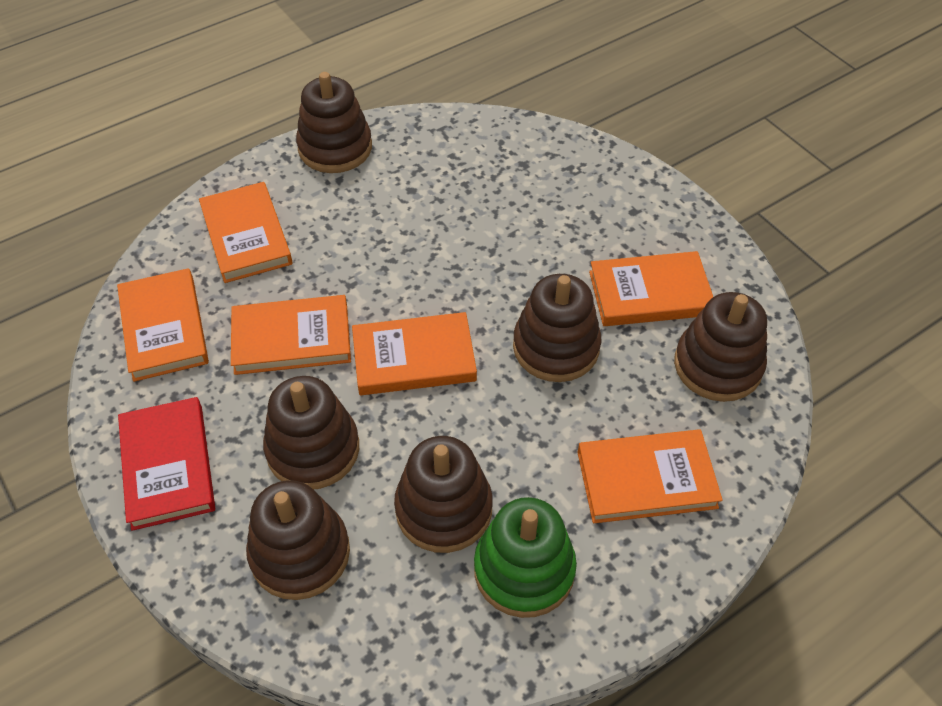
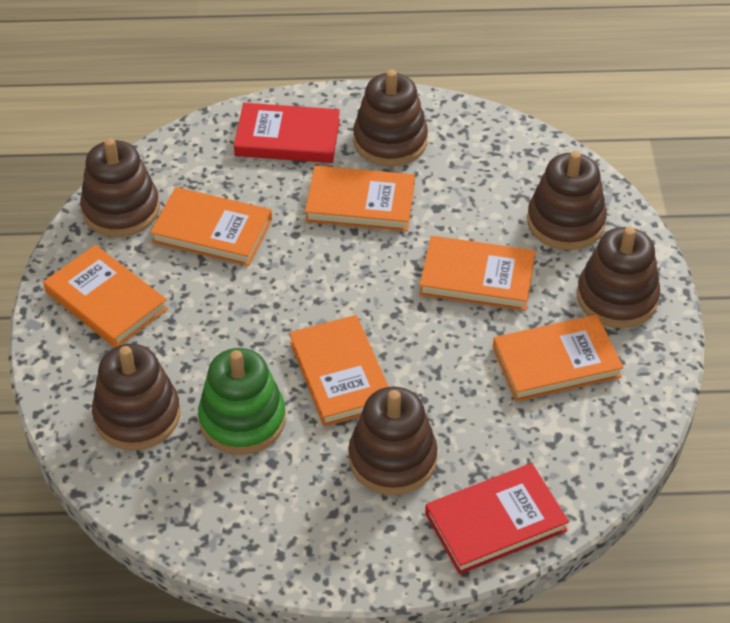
red book: 1 -> 2

